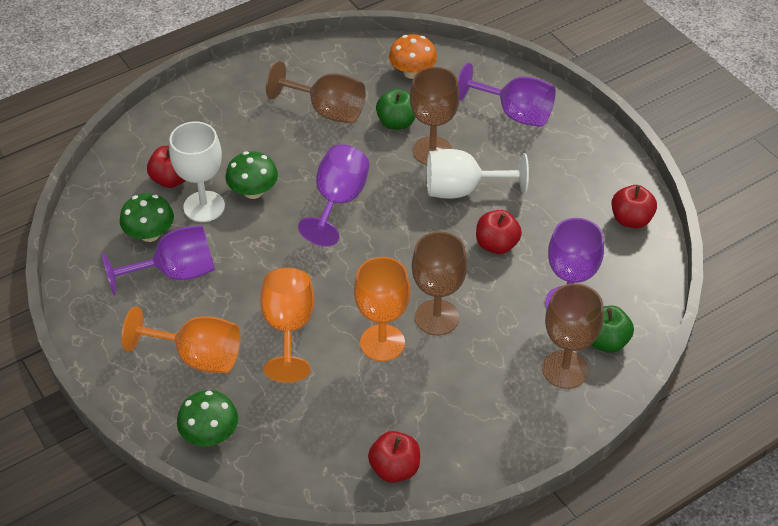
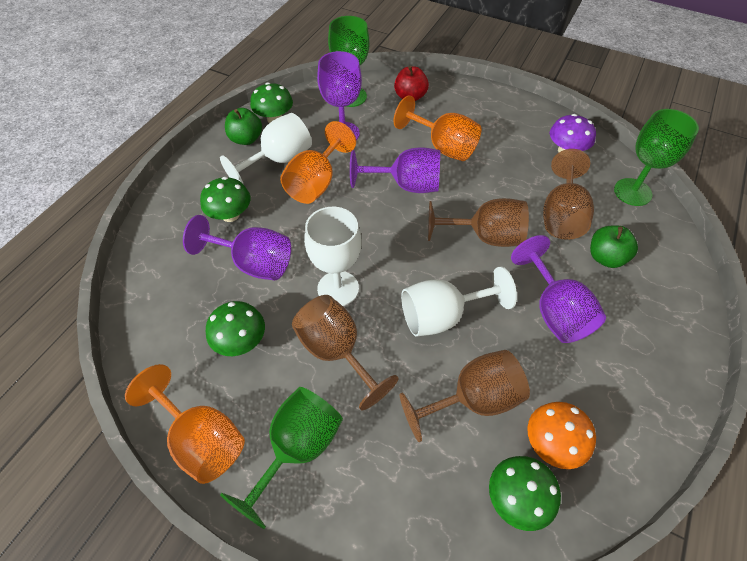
green goblet: 0 -> 3
green mushroom: 3 -> 4
purple mushroom: 0 -> 1
red apple: 4 -> 1
white goblet: 2 -> 3

